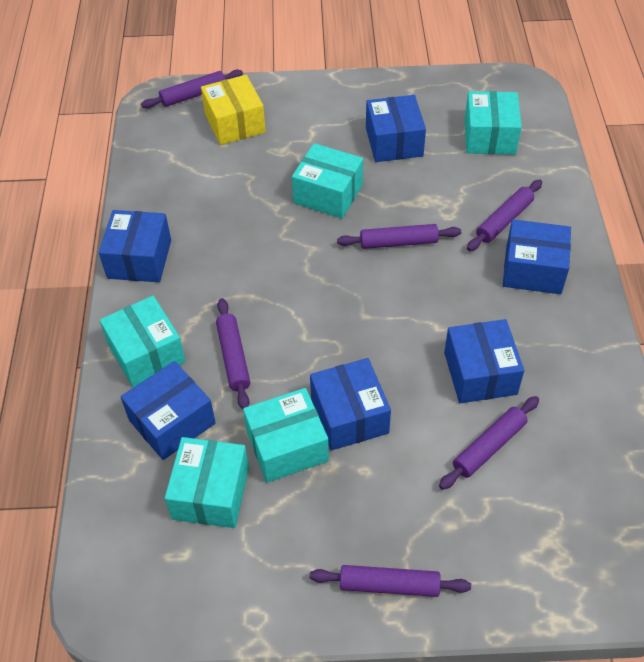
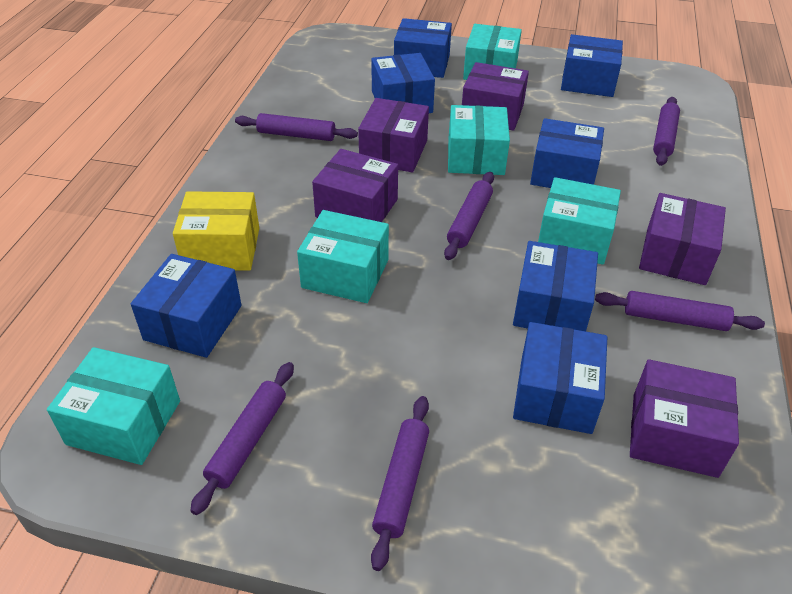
blue box: 6 -> 7
purple box: 0 -> 5

